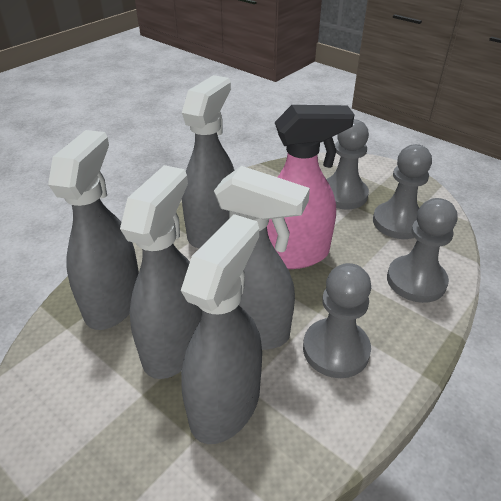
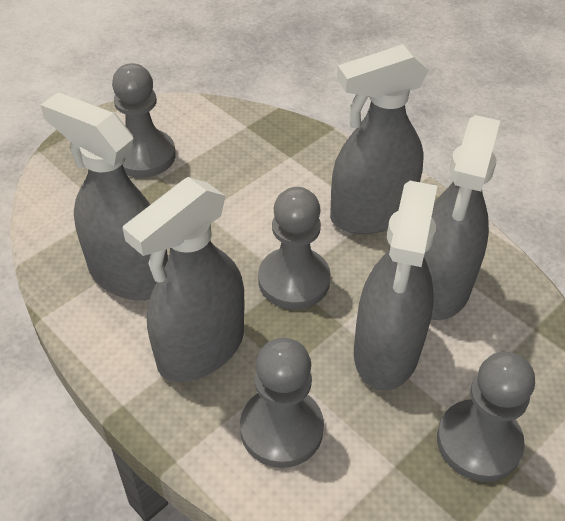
pink spray bottle: 1 -> 0

